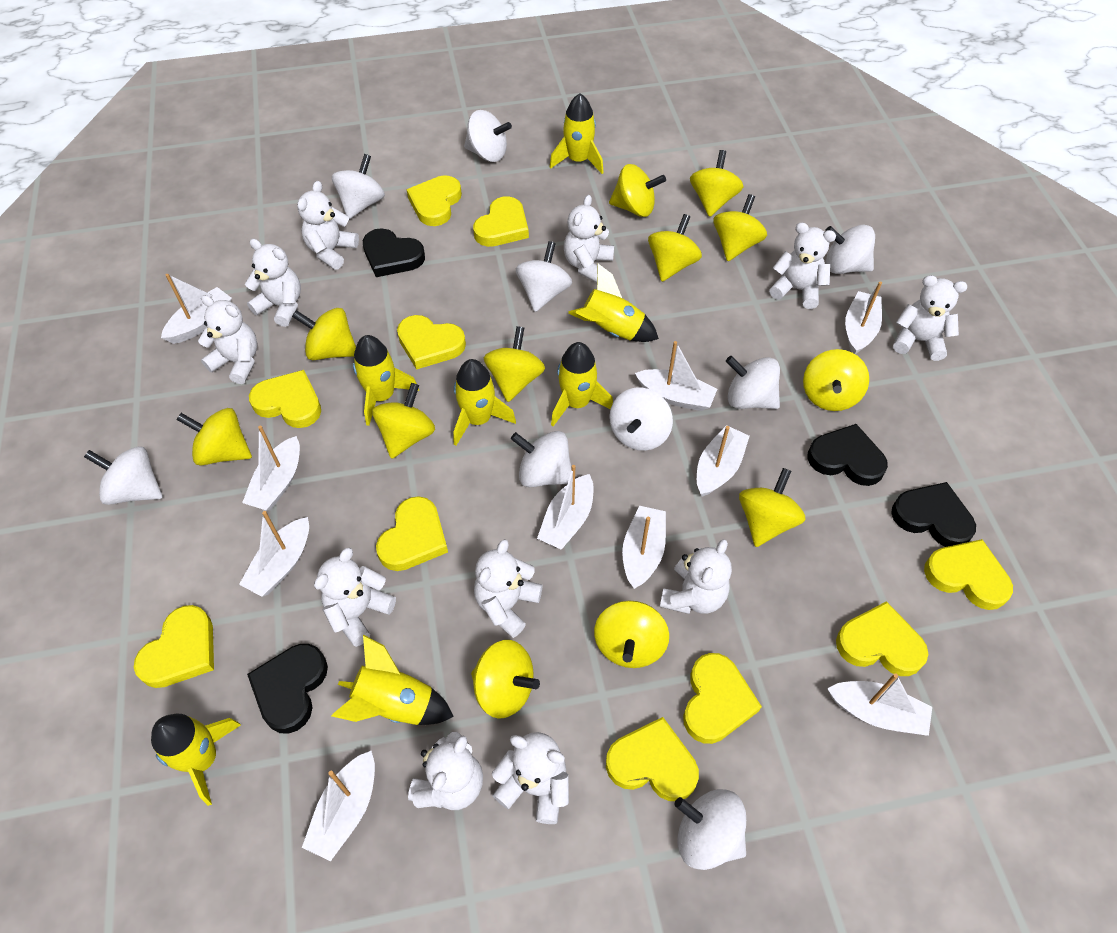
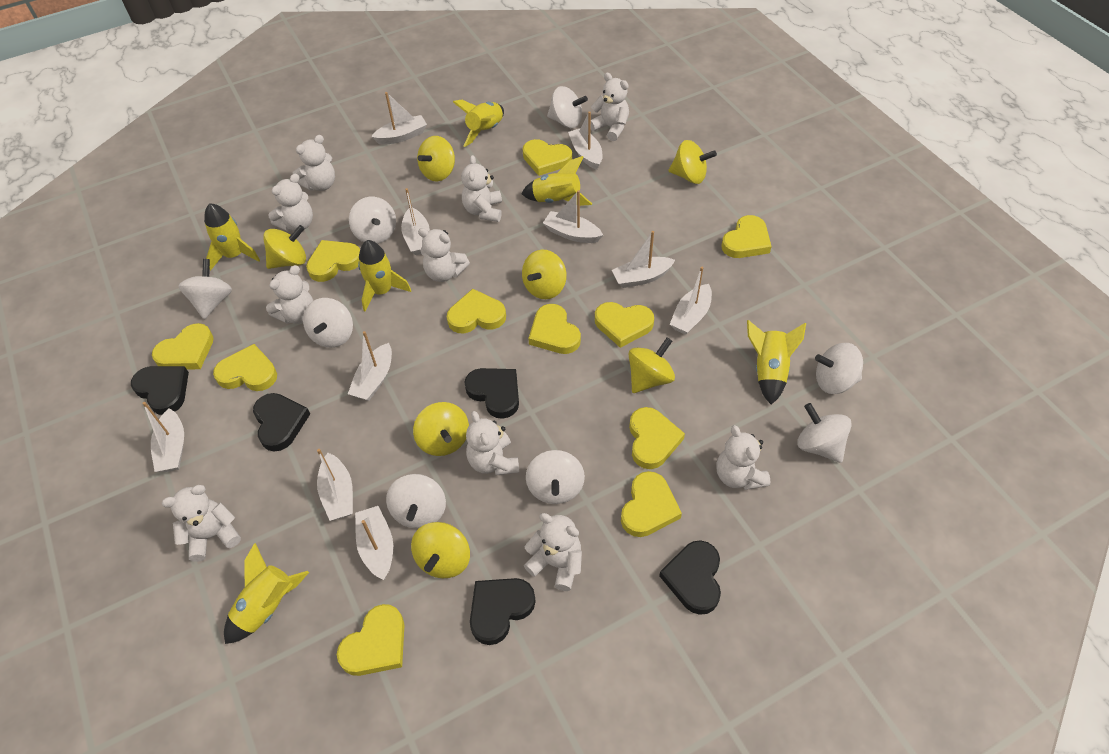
black heart: 4 -> 5
white spinning top: 9 -> 8
white teddy bear: 11 -> 10
yellow heart: 10 -> 11
yellow rocket: 7 -> 6
yellow spinning top: 12 -> 7

